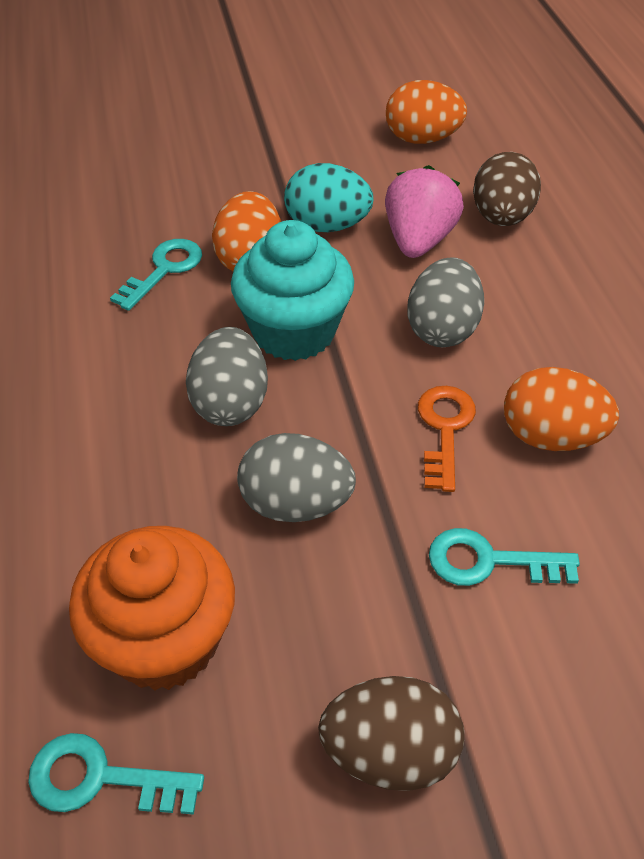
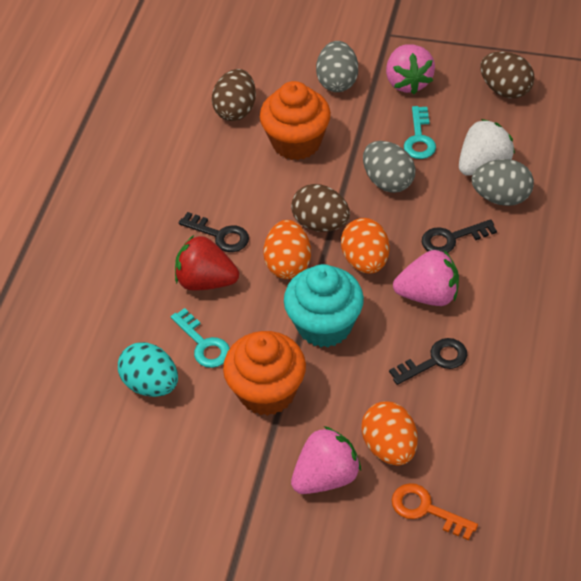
black key: 0 -> 3
brown egg: 2 -> 3
orange cupcake: 1 -> 2
pink strawberry: 1 -> 3
red strawberry: 0 -> 1
turquoise key: 3 -> 2
white strawberry: 0 -> 1

